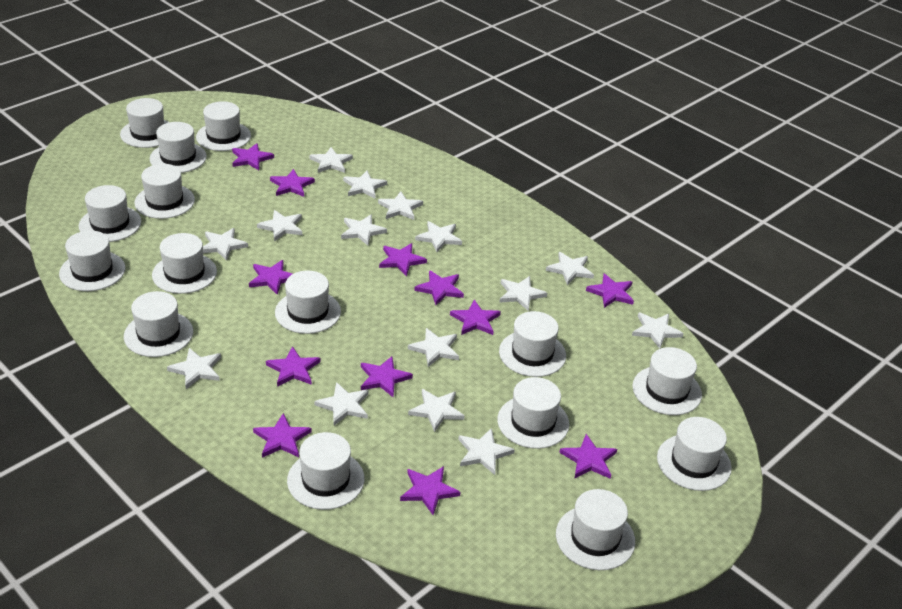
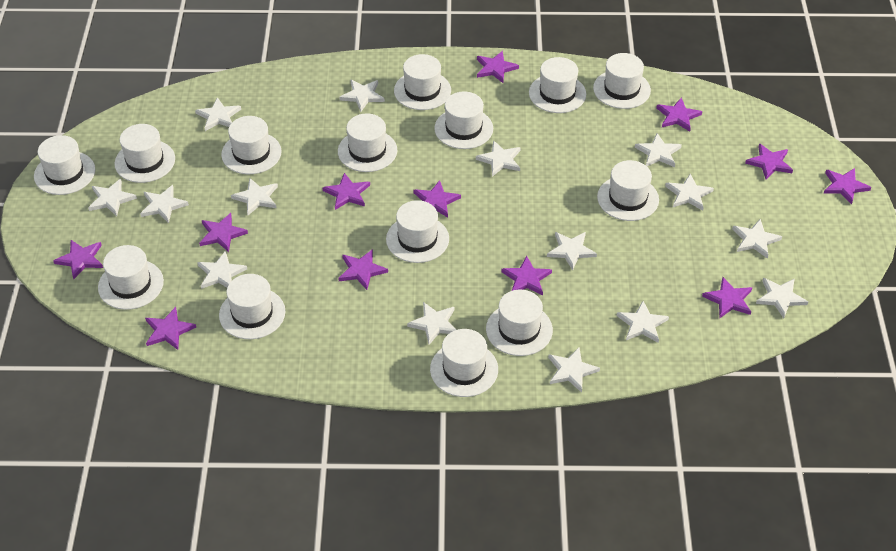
white hat: 15 -> 14

